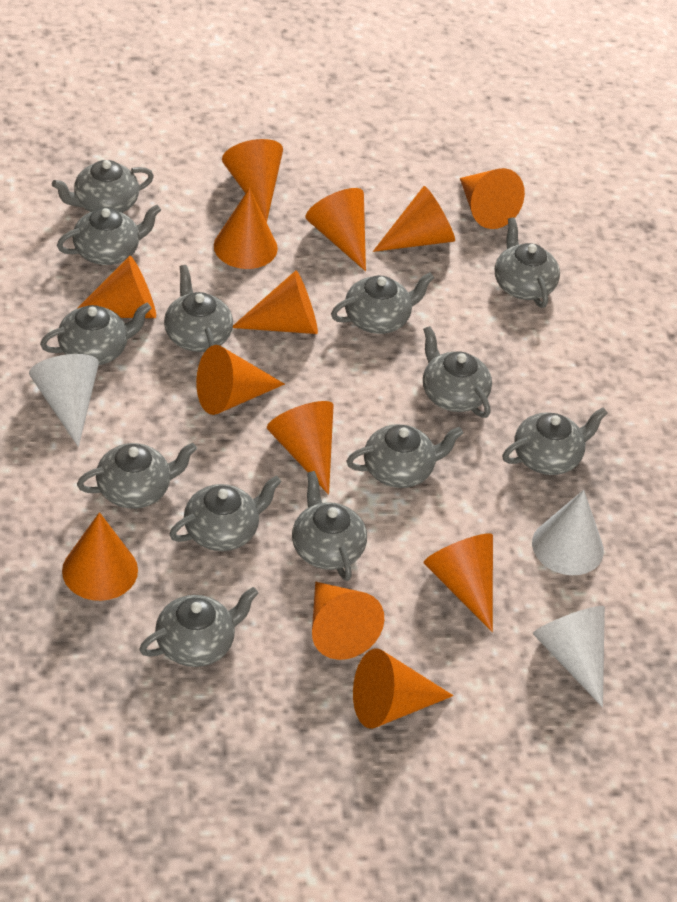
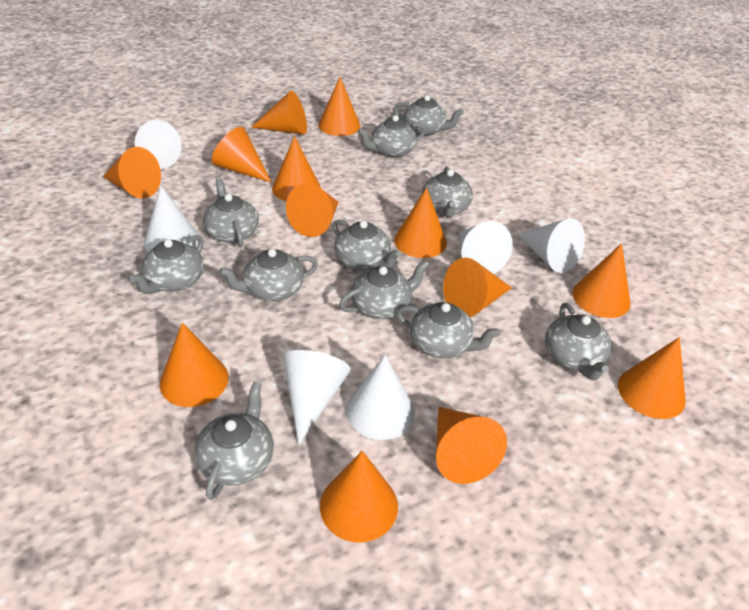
grey teapot: 13 -> 11
white cone: 3 -> 6

